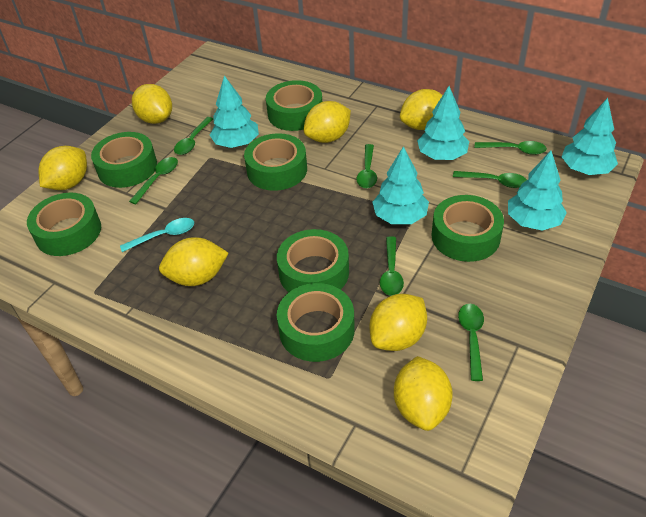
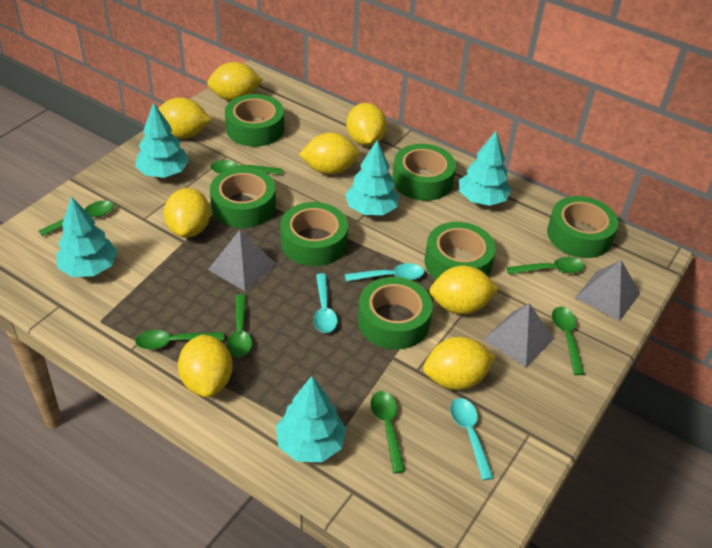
grey pyramid: 0 -> 3
turquoise spoon: 1 -> 3
yellow lemon: 7 -> 8

